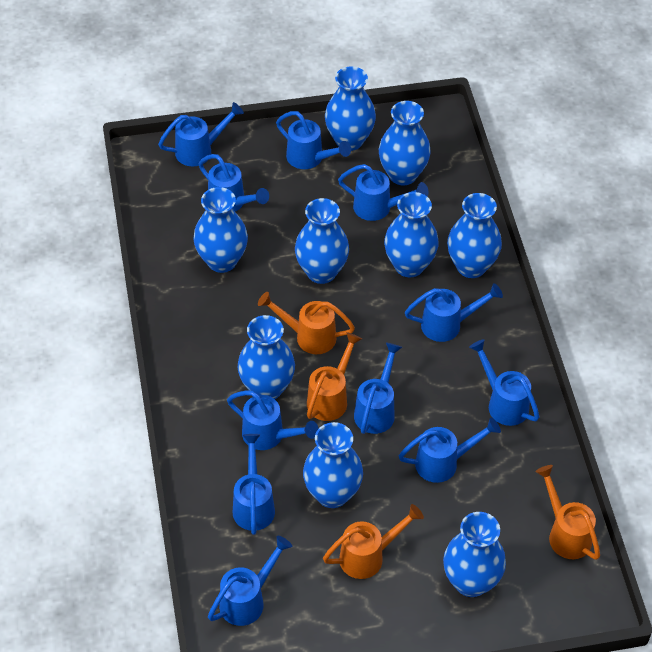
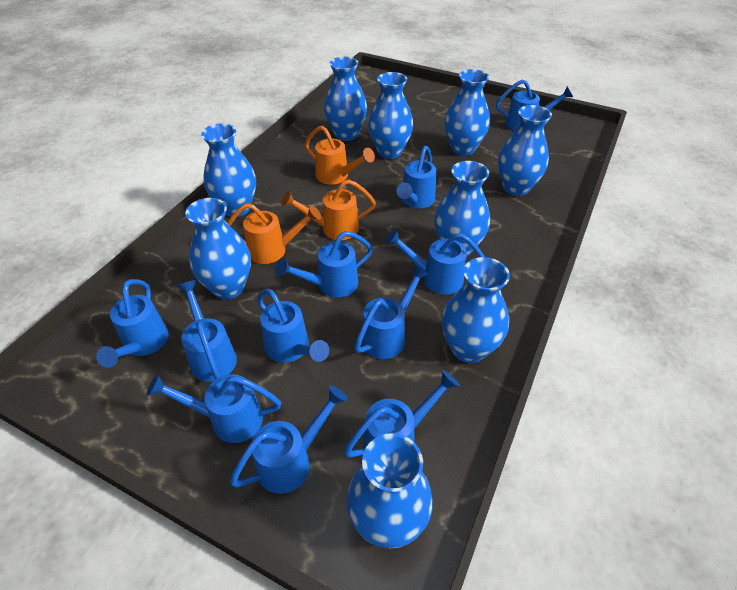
orange watering can: 4 -> 3

